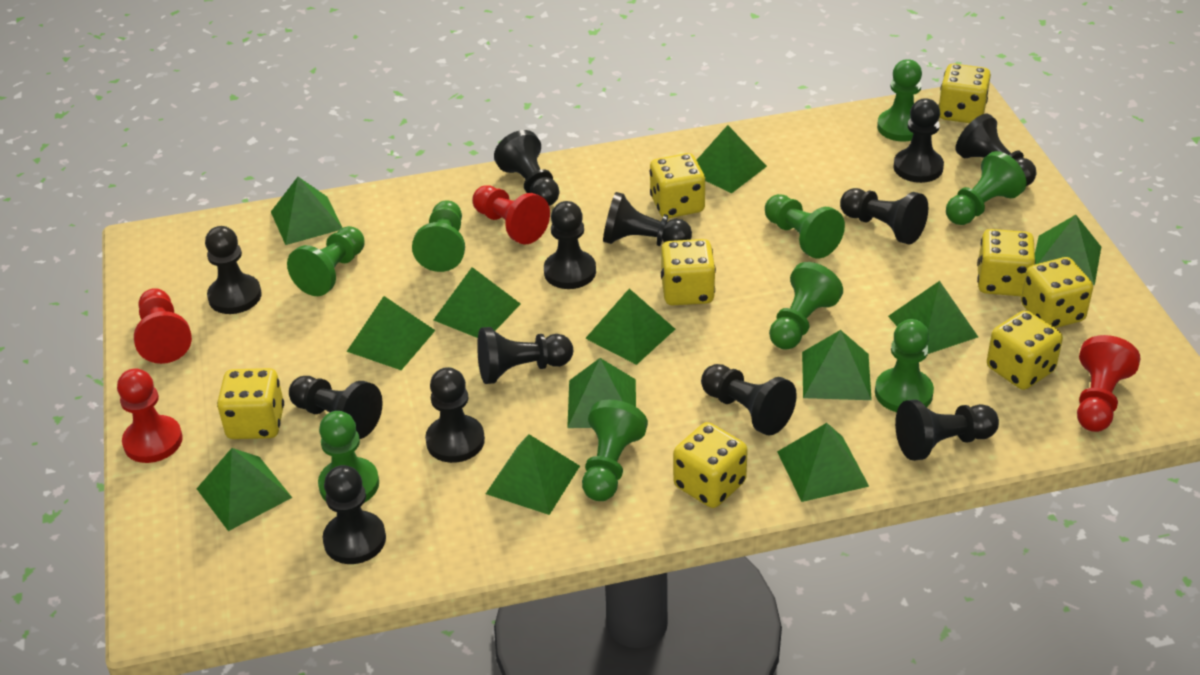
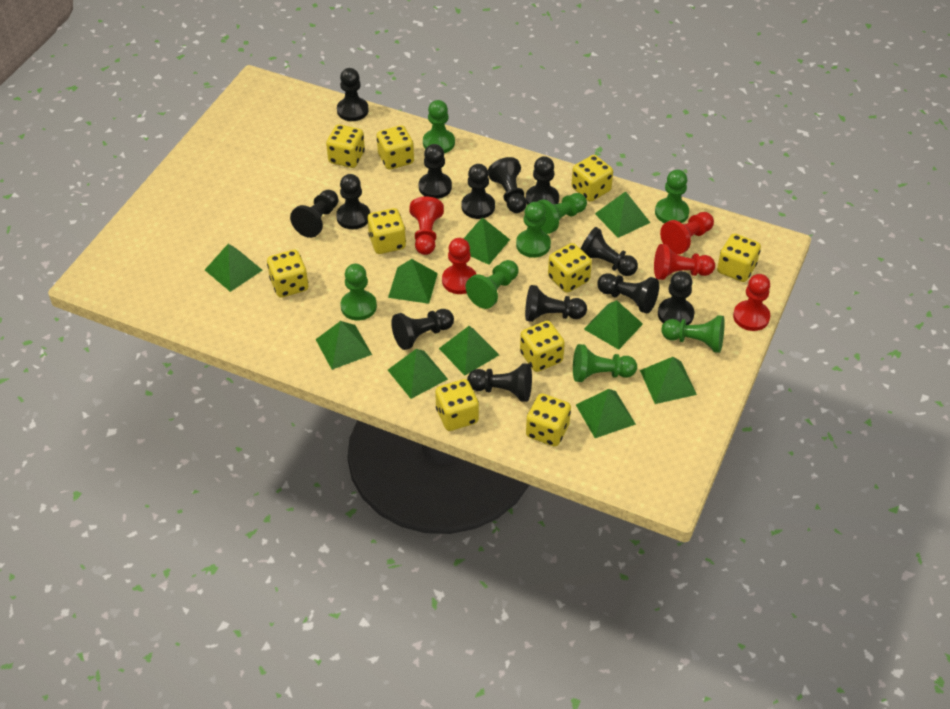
green pawn: 9 -> 8
green pyramid: 12 -> 10
red pawn: 4 -> 5
yellow dice: 8 -> 10

